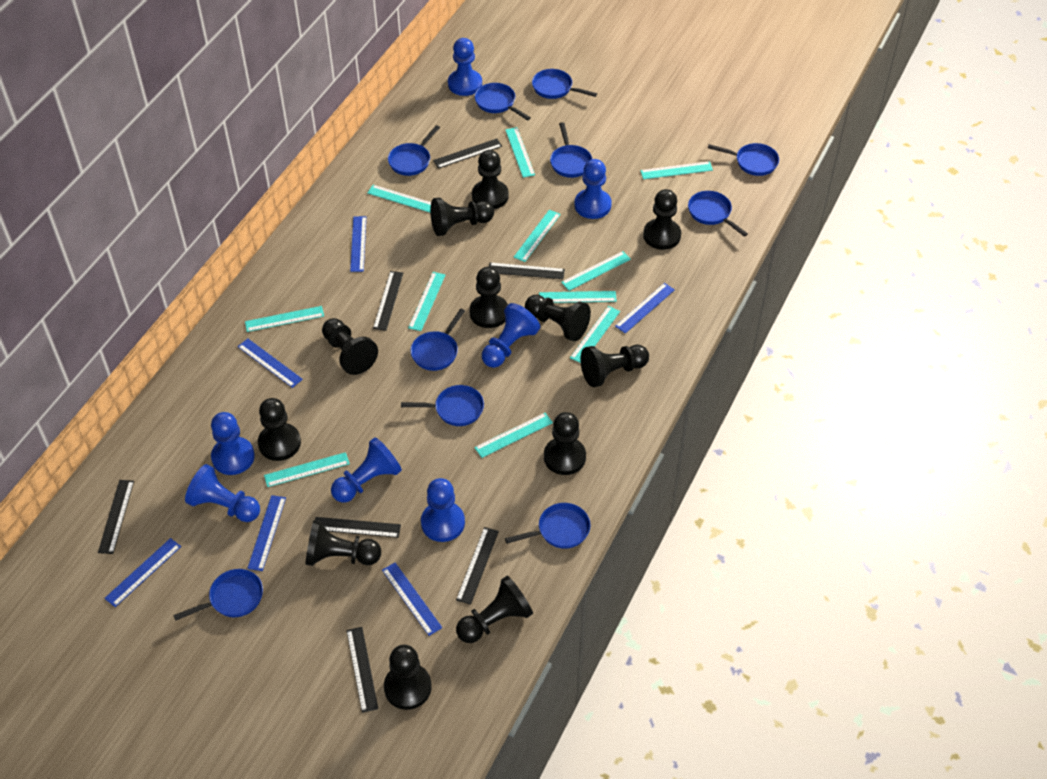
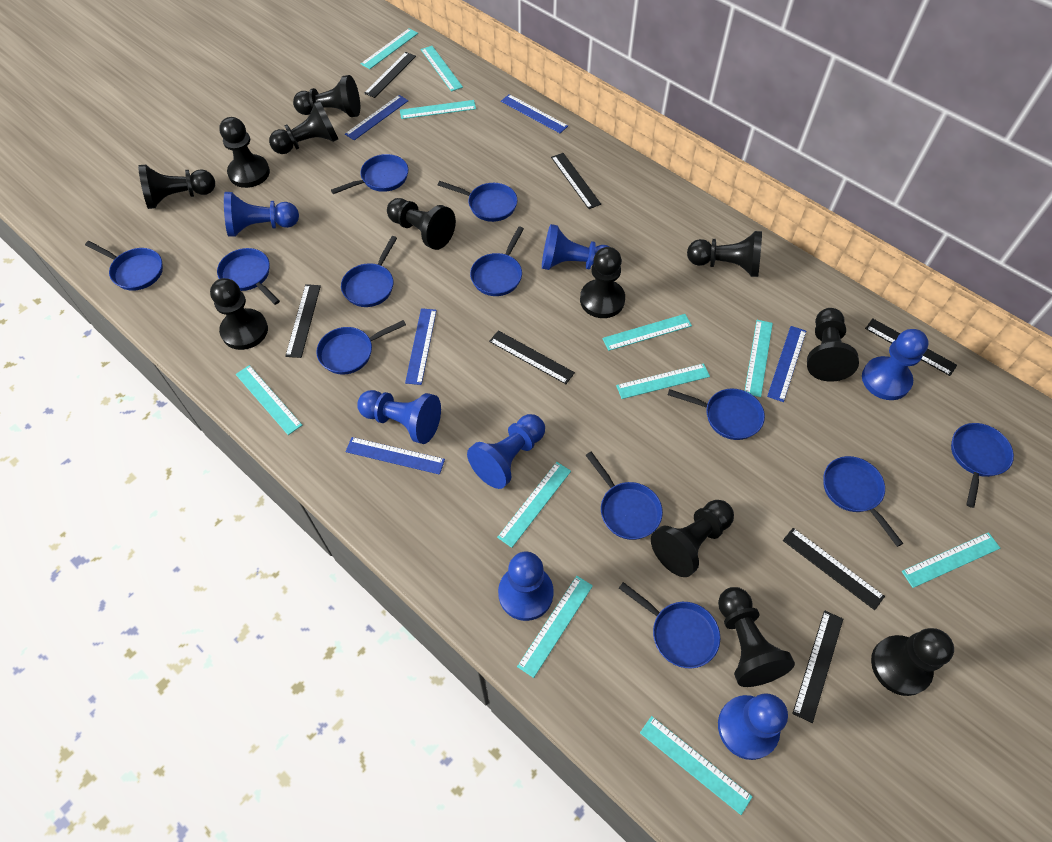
blue pan: 10 -> 12
blue ruler: 6 -> 5

